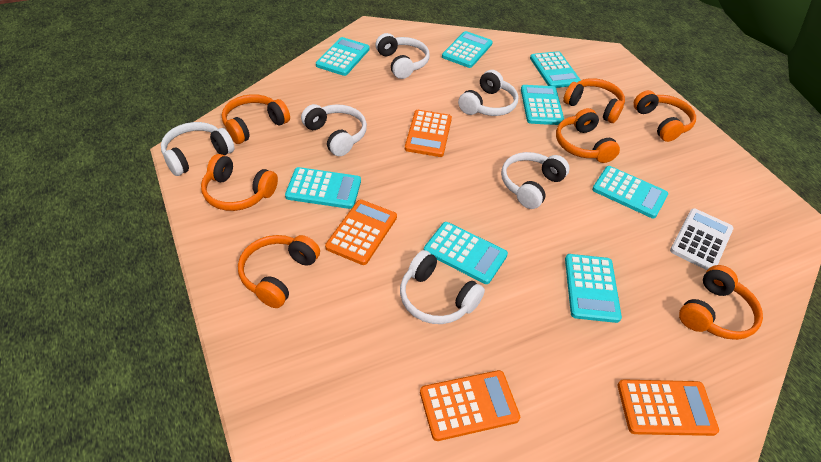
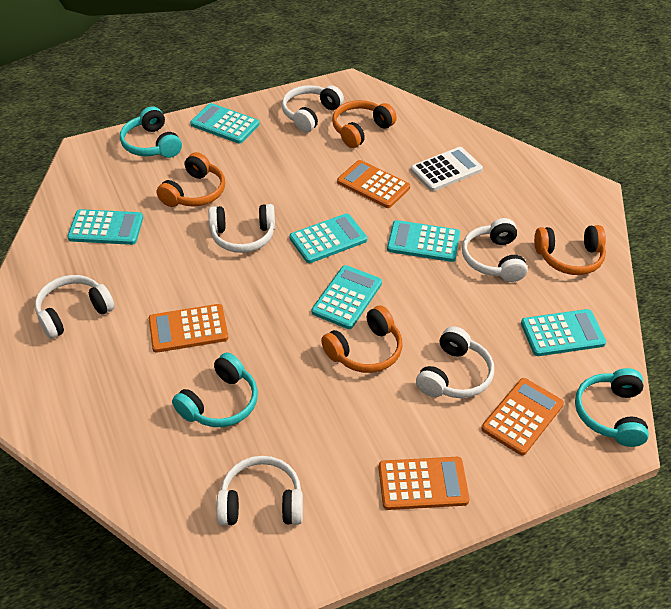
orange headphones: 7 -> 4
turquoise calculator: 8 -> 6
turquoise headphones: 0 -> 3

